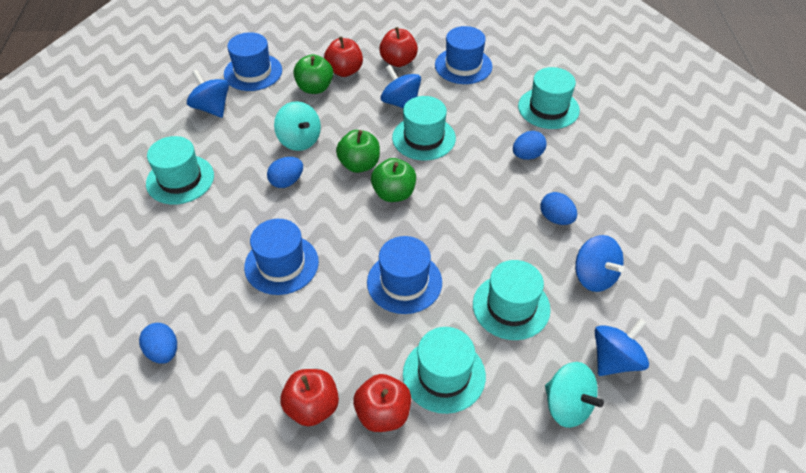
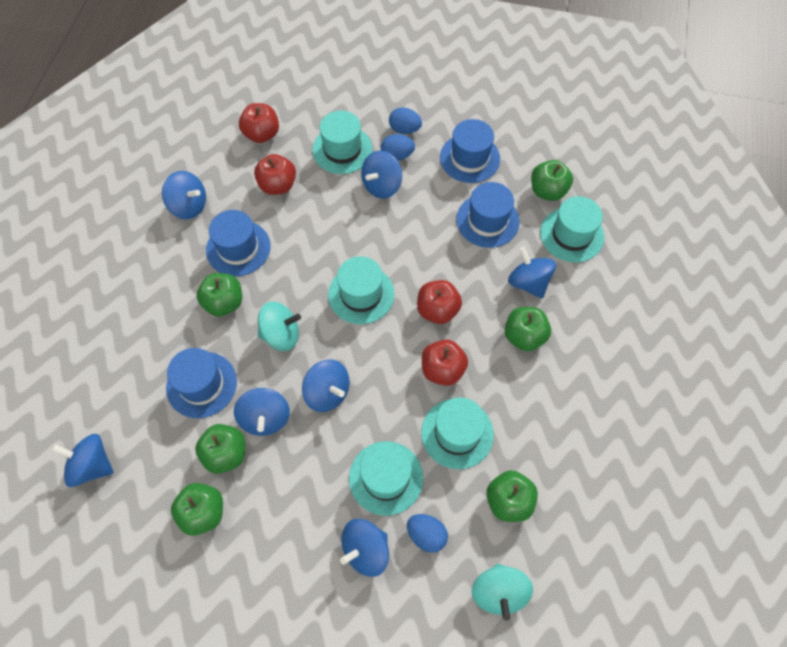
blue egg: 4 -> 3
blue spinning top: 4 -> 7
green apple: 3 -> 6

